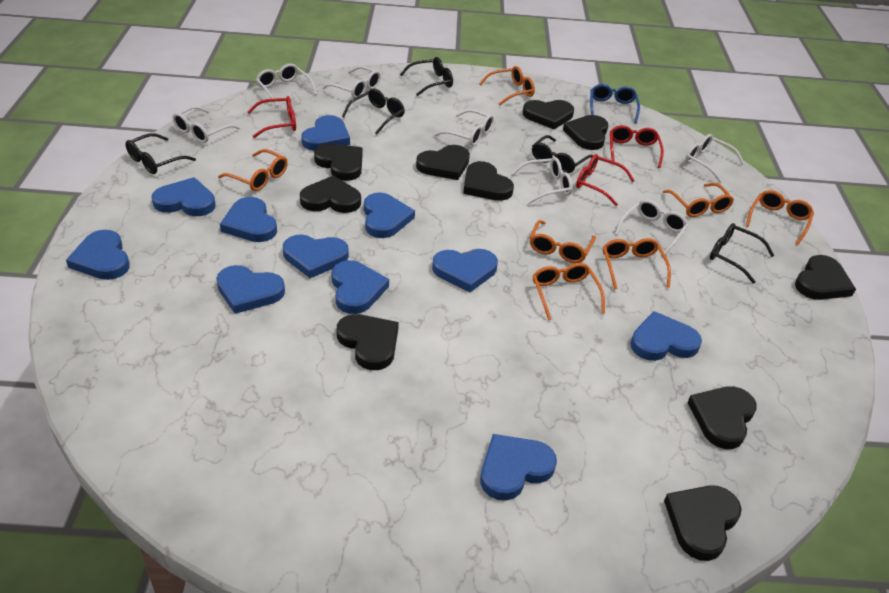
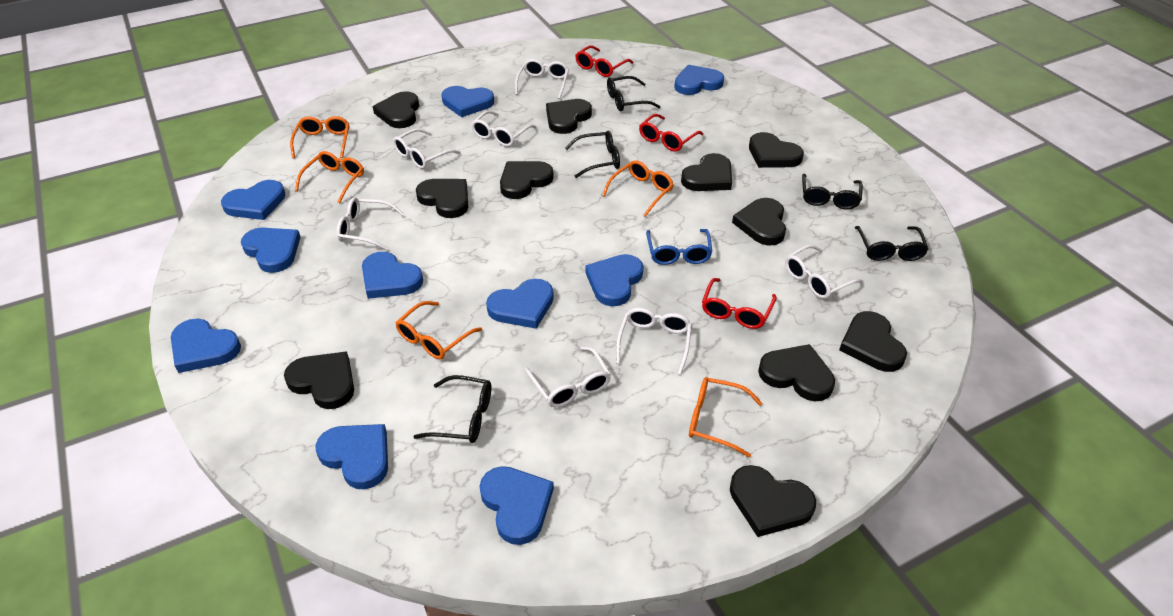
black heart: 10 -> 11
blue heart: 11 -> 10
orange glasses: 7 -> 5

